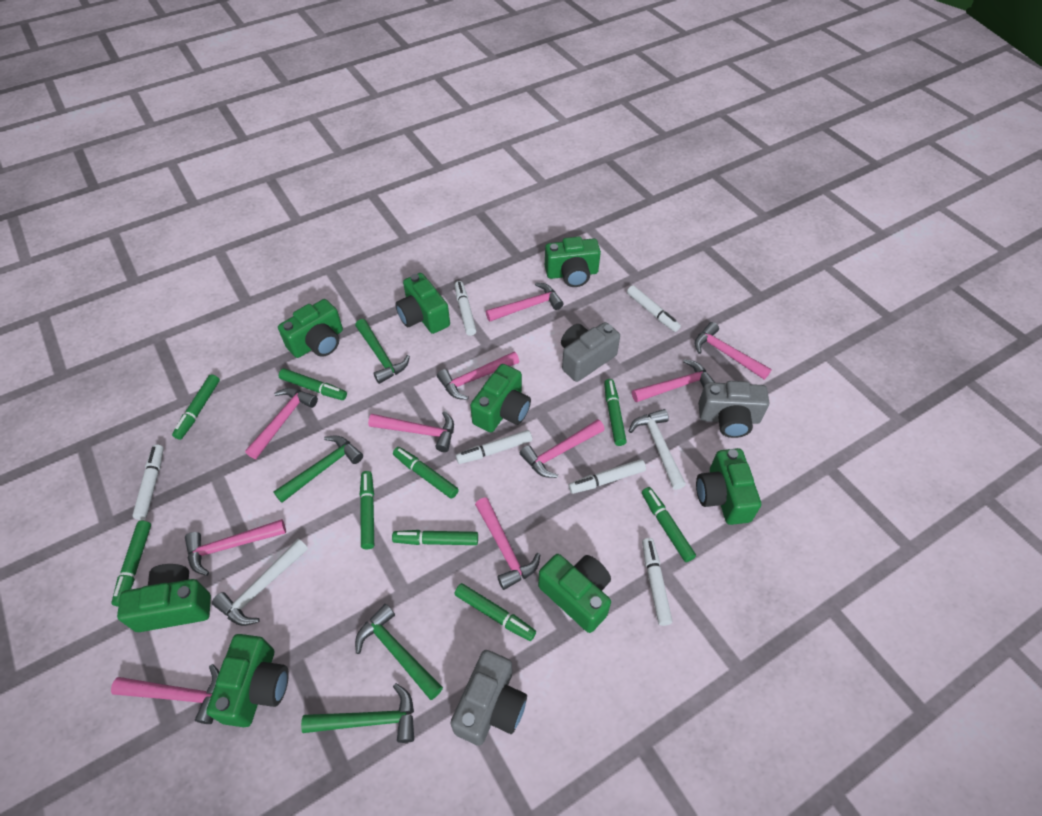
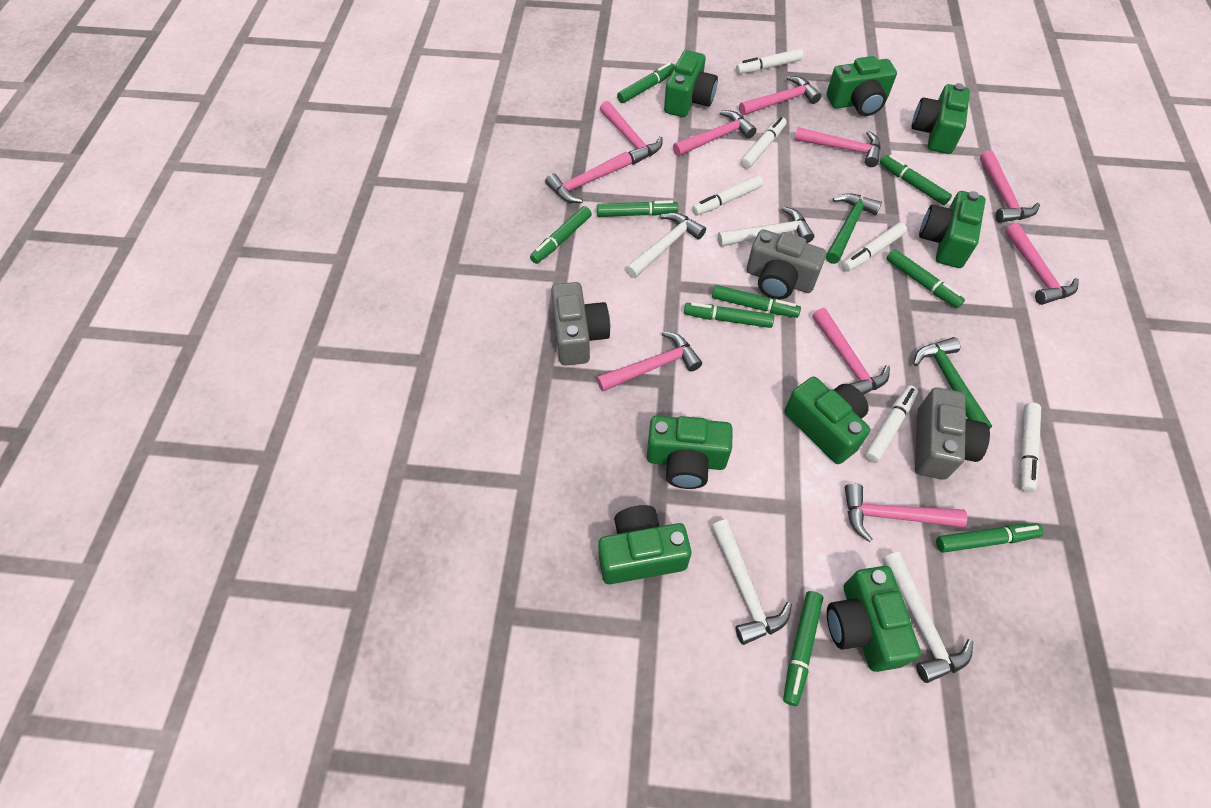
green hammer: 4 -> 2
white hammer: 2 -> 4

